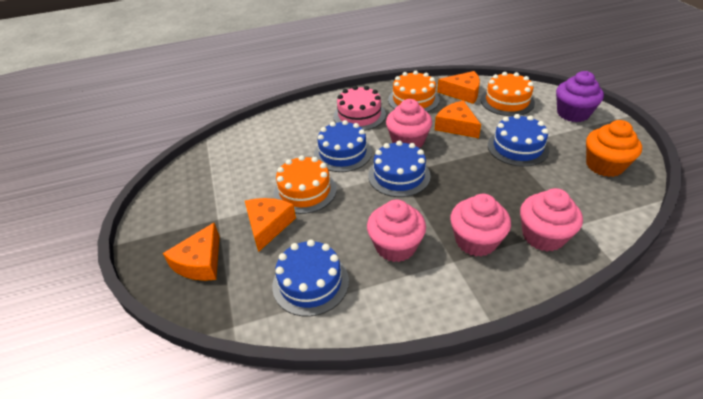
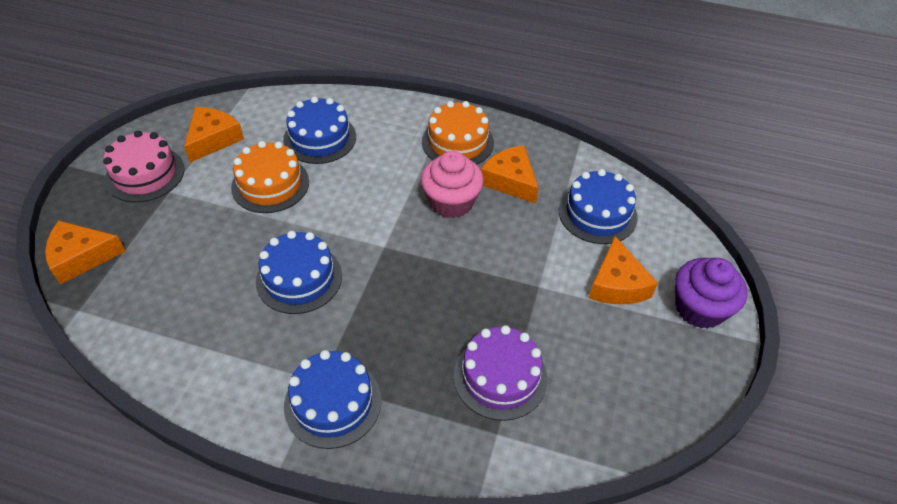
orange cake: 3 -> 2
orange cupcake: 1 -> 0
pink cupcake: 4 -> 1
purple cake: 0 -> 1

